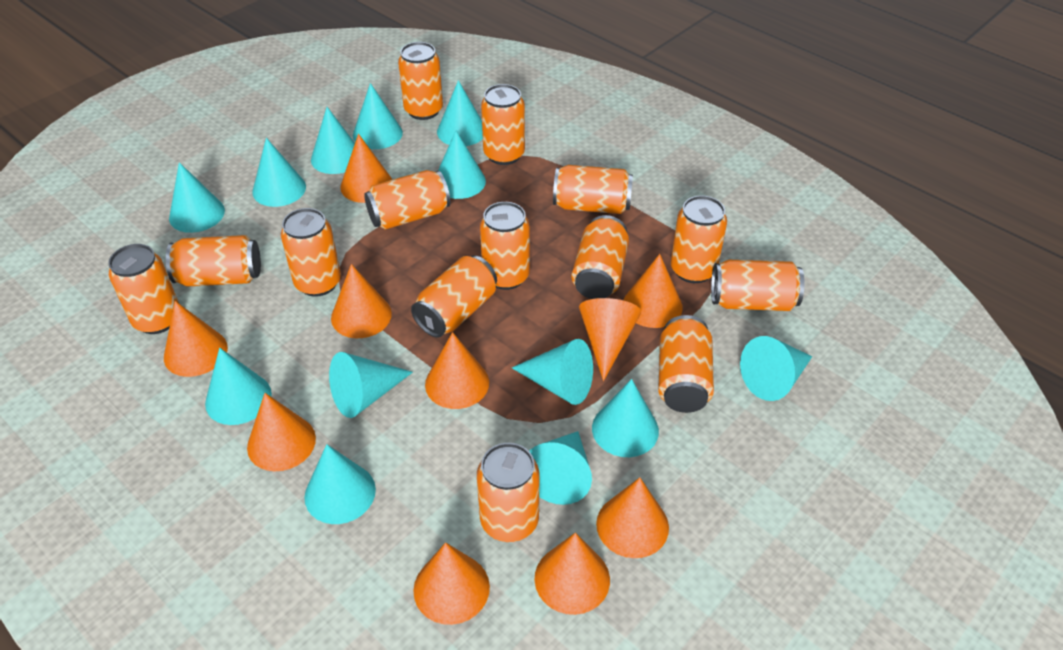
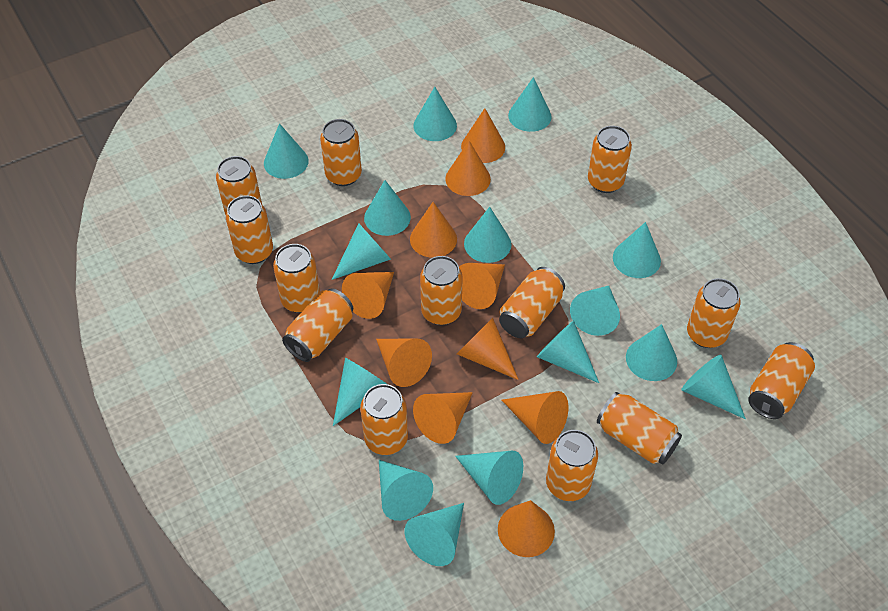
orange can: 14 -> 13
turquoise cone: 13 -> 15

